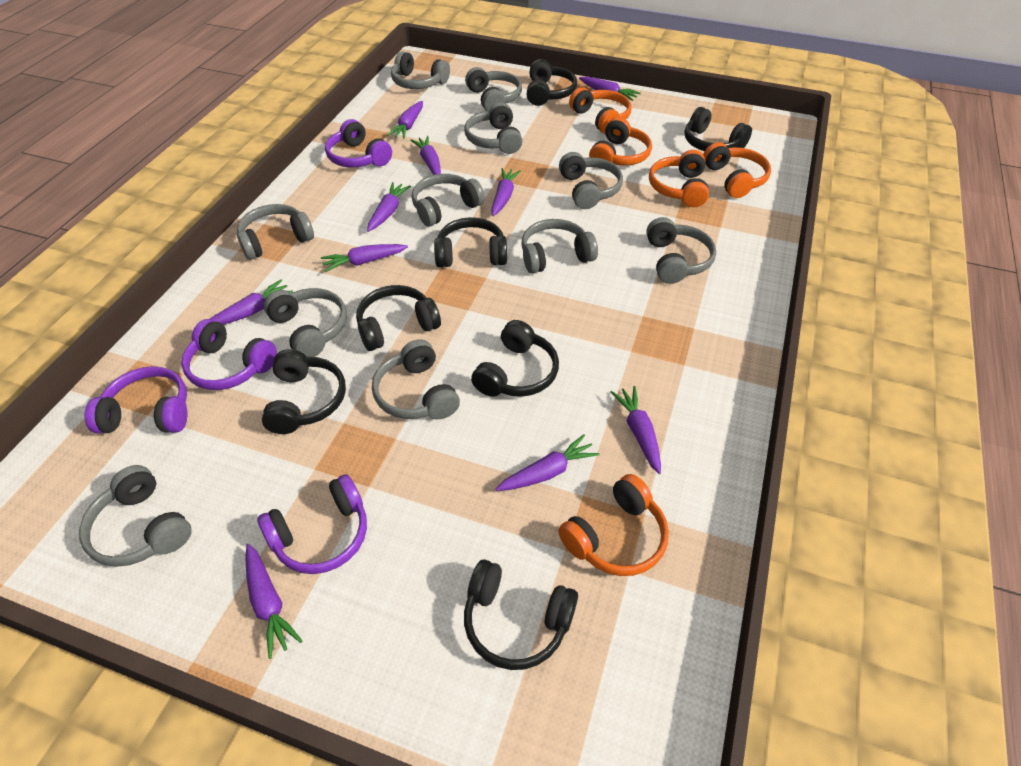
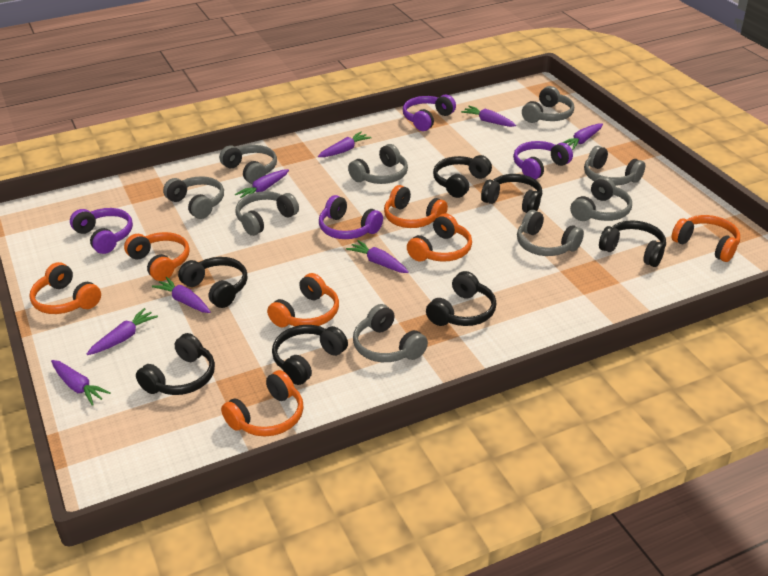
grey headphones: 11 -> 9
orange headphones: 5 -> 7
purple carrot: 10 -> 8

